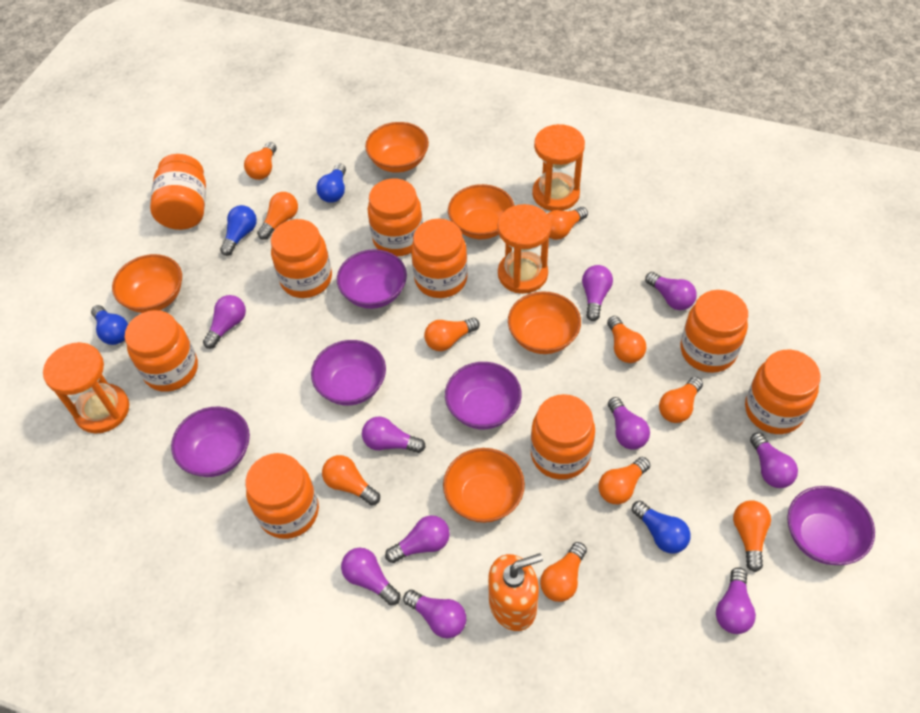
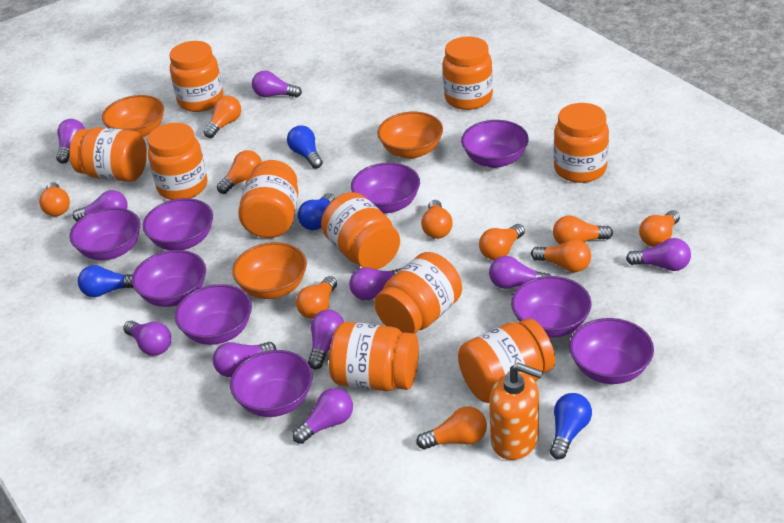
orange bowl: 5 -> 3
orange hourglass: 3 -> 0
orange jar: 9 -> 10
purple bowl: 5 -> 9

